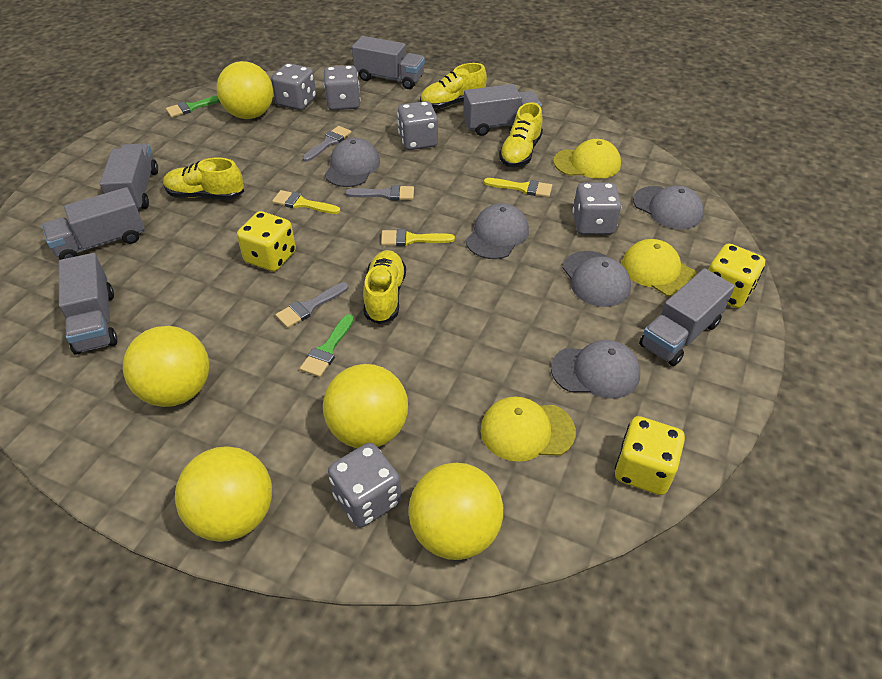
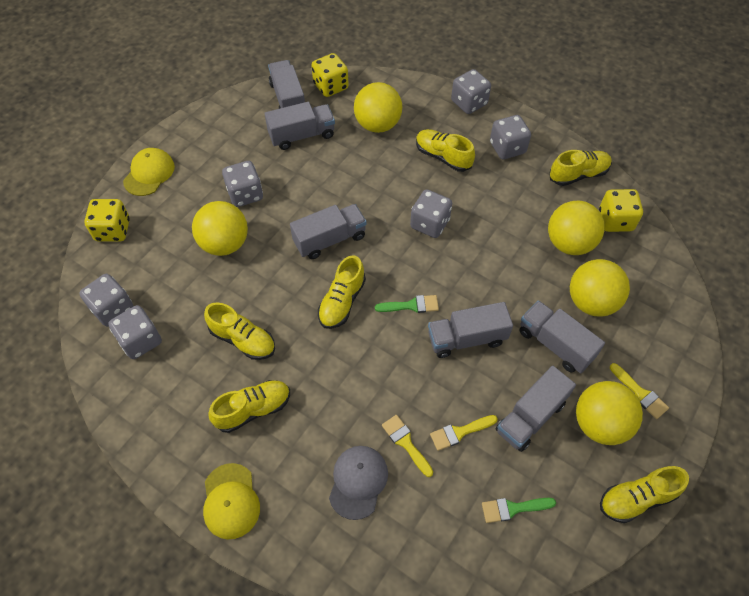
grey brush: 3 -> 0
grey cap: 5 -> 1
grey dice: 5 -> 6
yellow cap: 3 -> 2
yellow shoe: 4 -> 6

